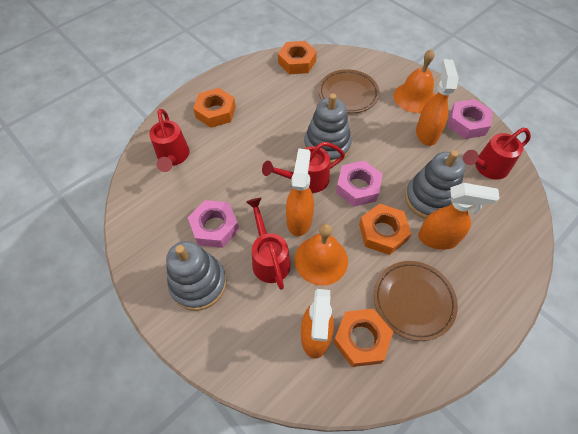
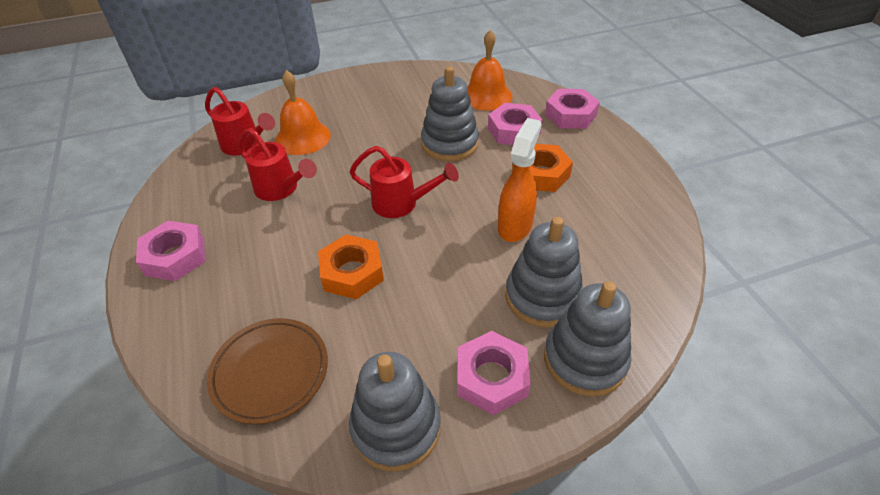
brown plate: 2 -> 1
grey stacking toy: 3 -> 4
orange nut: 4 -> 2
orange spray bottle: 4 -> 1
pink nut: 3 -> 4
red watering can: 4 -> 3

